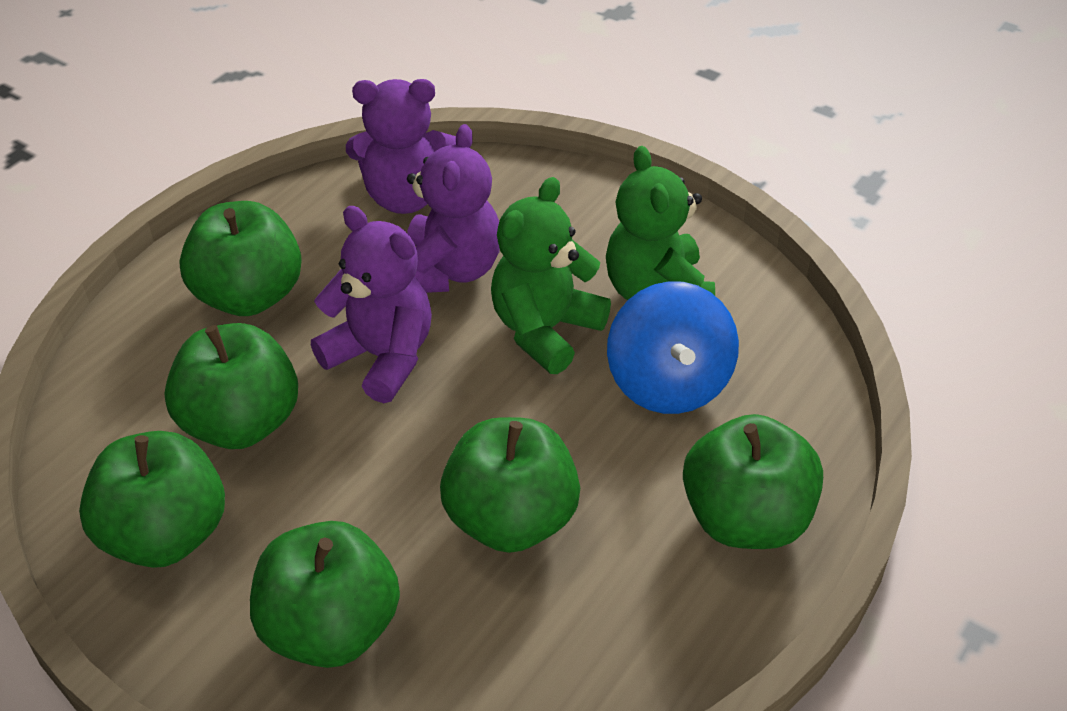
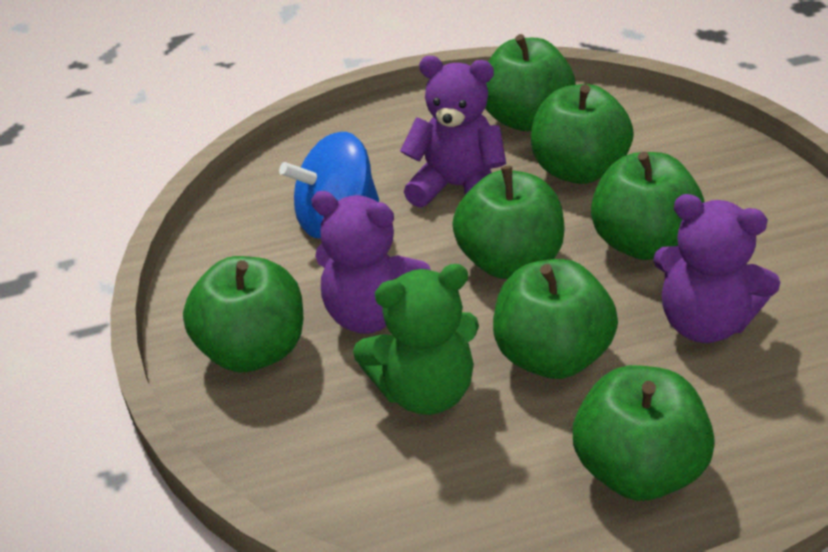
green apple: 6 -> 7
green teddy bear: 2 -> 1

